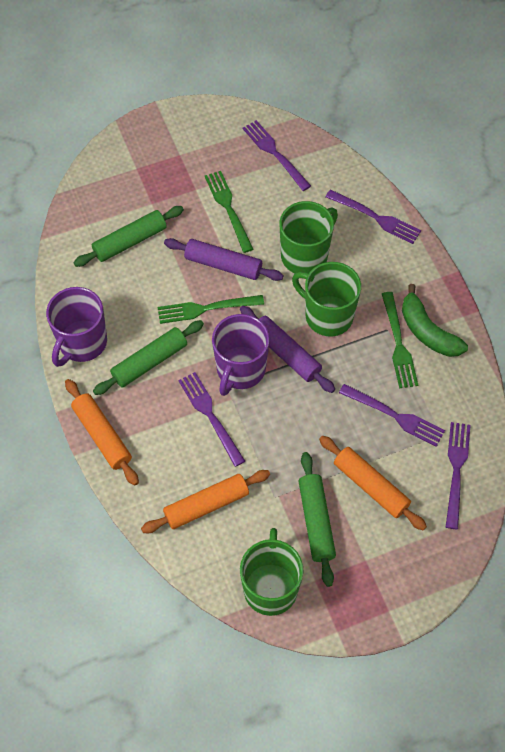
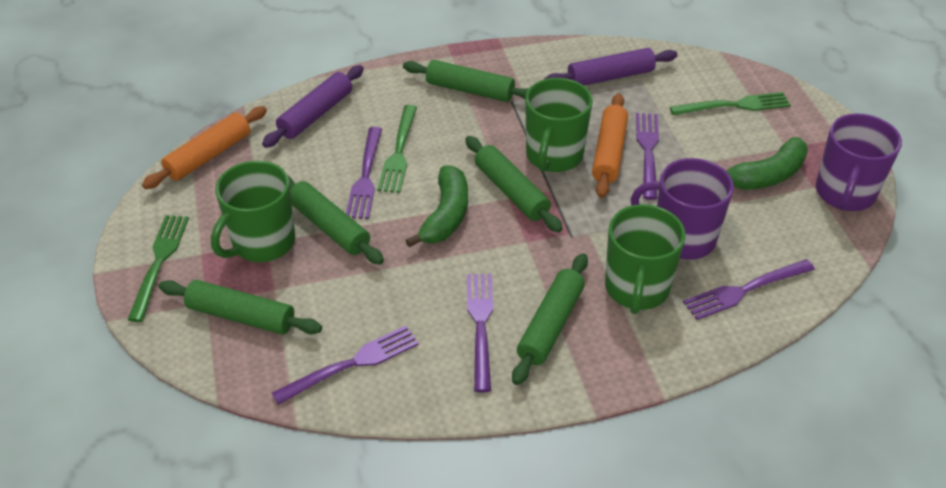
green banana: 1 -> 2
green rolling pin: 3 -> 5
orange rolling pin: 3 -> 2

